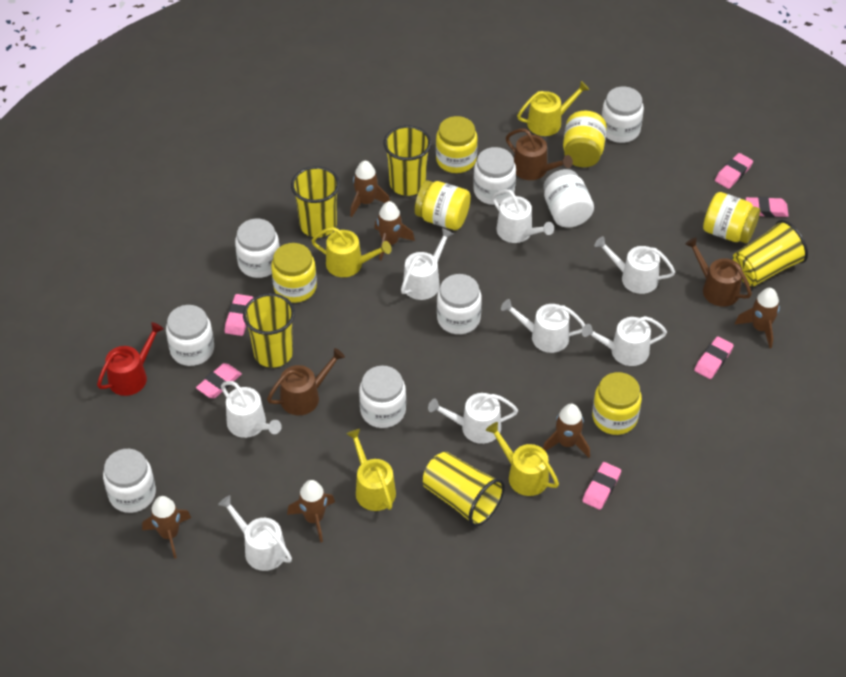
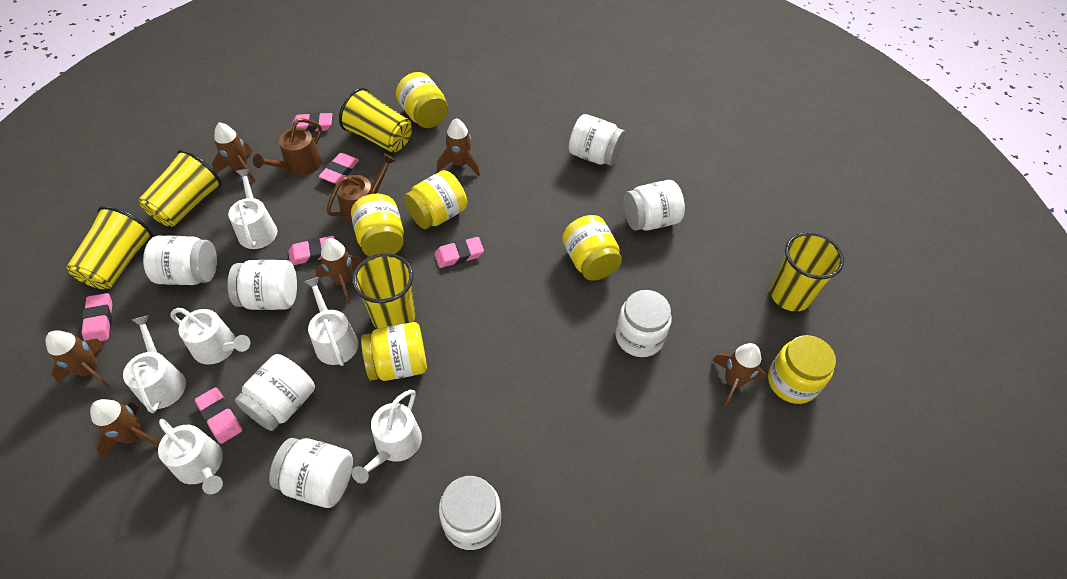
brown watering can: 3 -> 2
red watering can: 1 -> 0
white watering can: 8 -> 6
yellow watering can: 4 -> 0

